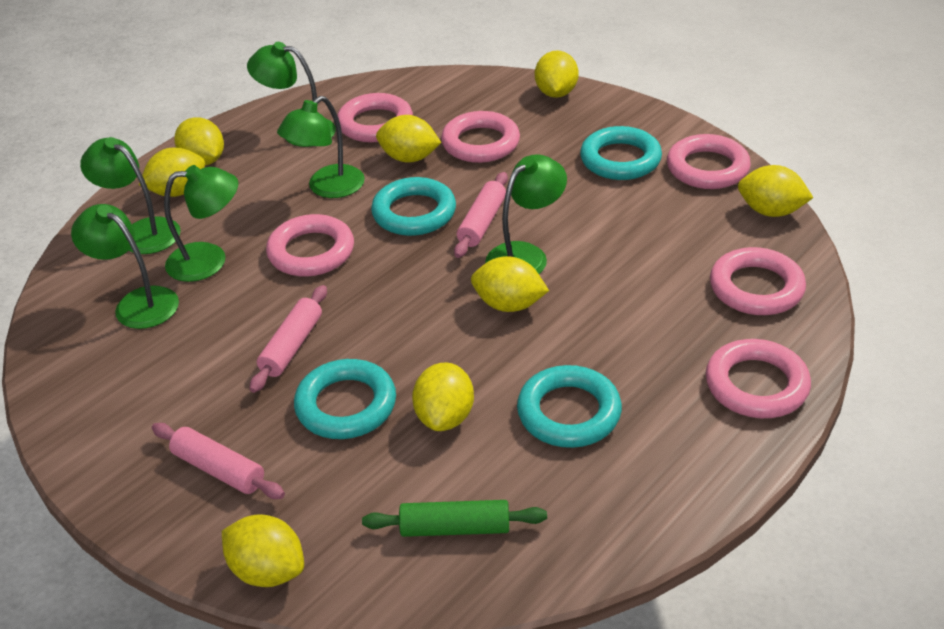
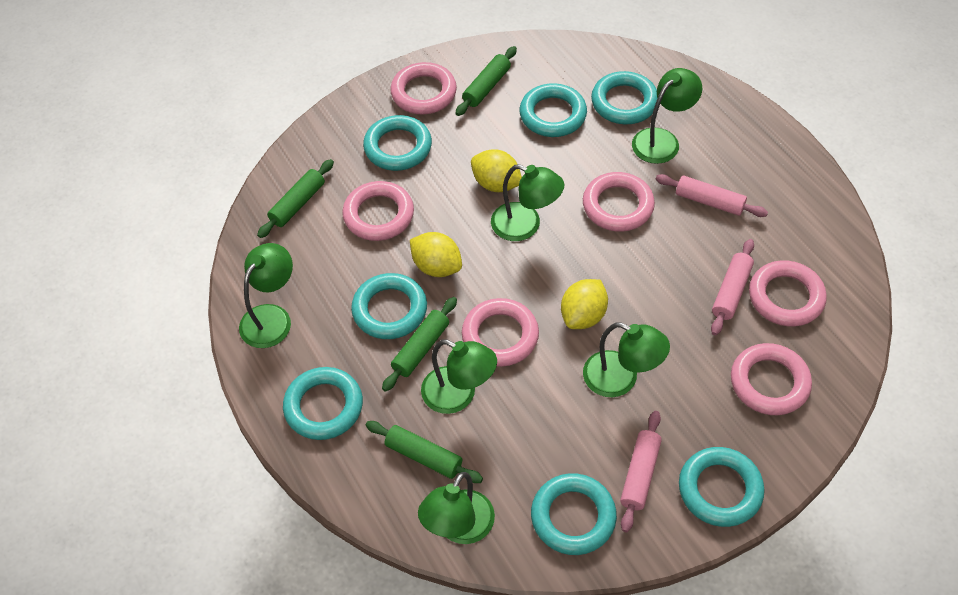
green rolling pin: 1 -> 4
turquoise ring: 4 -> 7
yellow lemon: 8 -> 3

